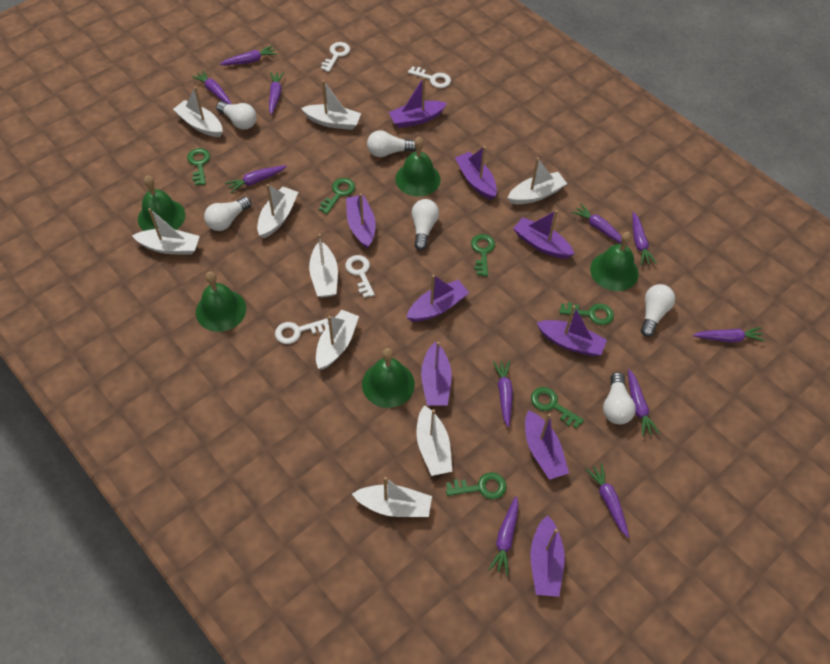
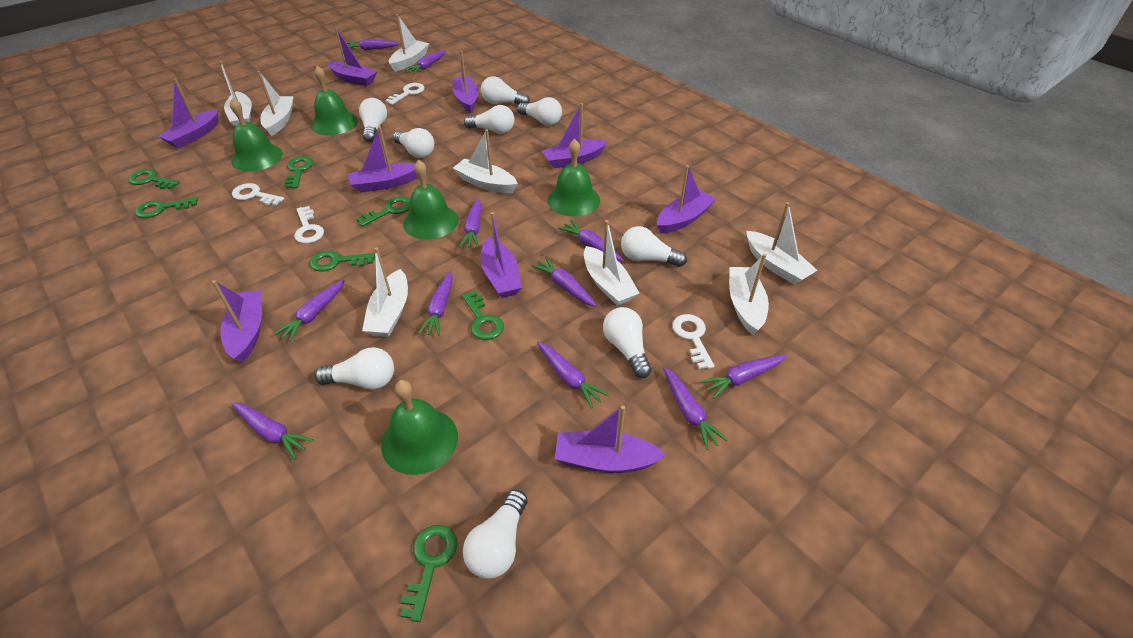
green key: 6 -> 7
white boat: 9 -> 8
white light bulb: 6 -> 9

